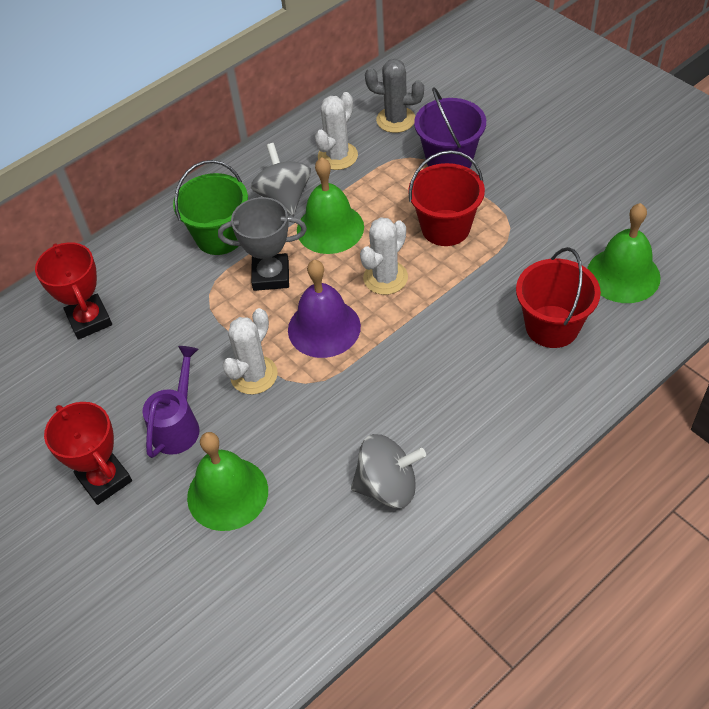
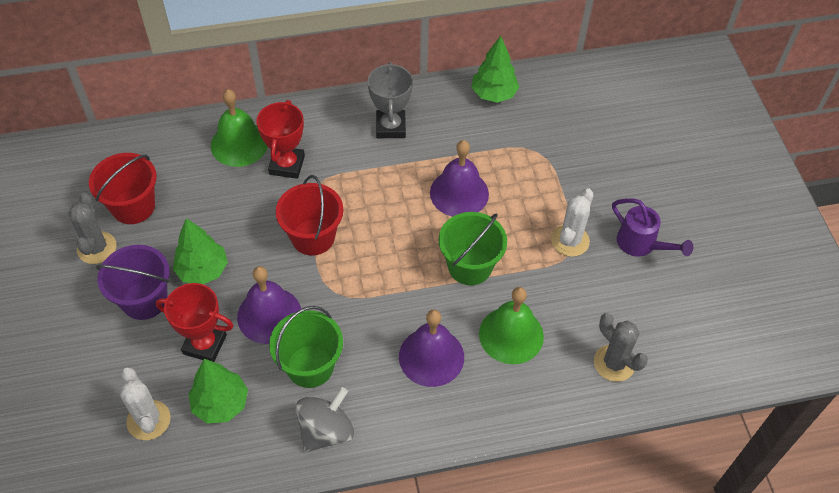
green bell: 3 -> 2
green bucket: 1 -> 2
green tree: 0 -> 3
grey cactus: 1 -> 2
grey spinning top: 2 -> 1
purple bell: 1 -> 3
white cactus: 3 -> 2

